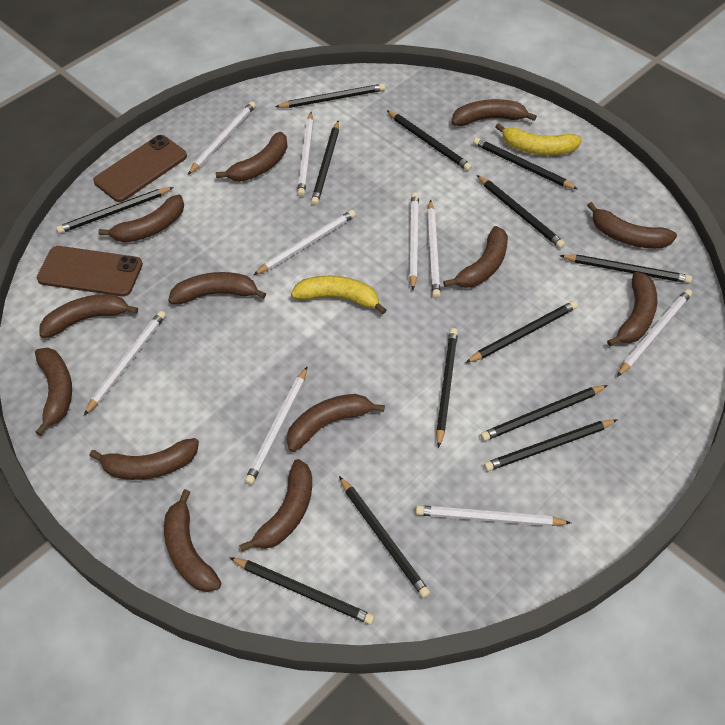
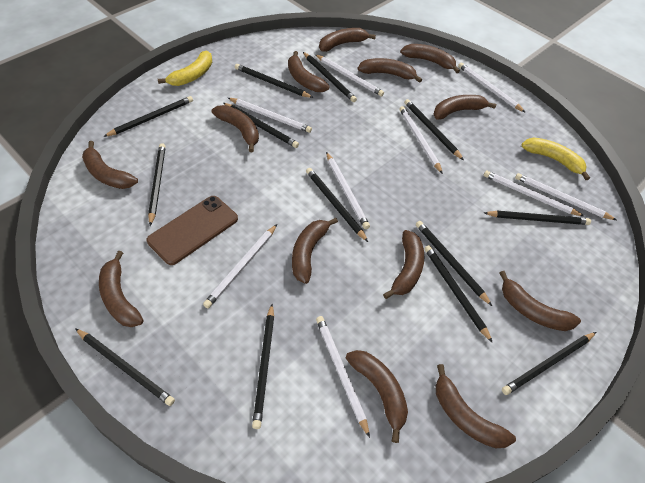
brown phone: 2 -> 1

